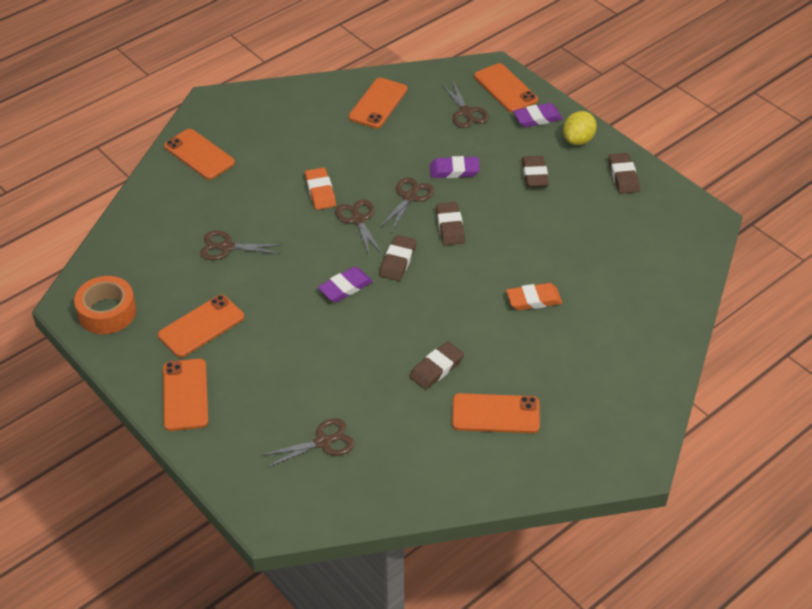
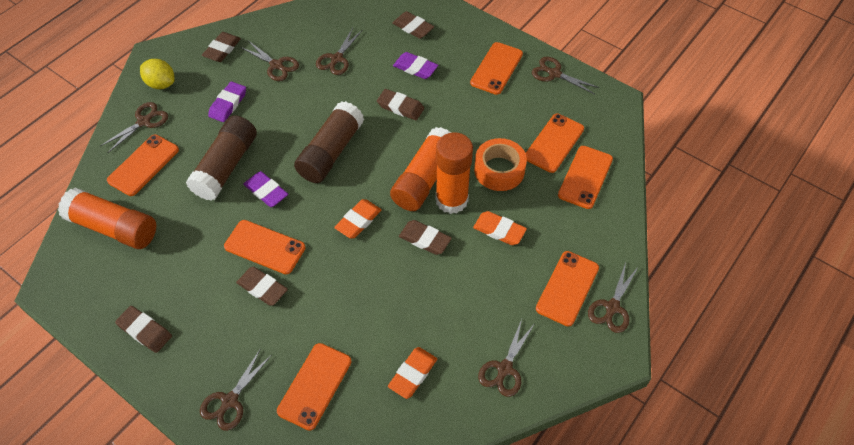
brown eraser: 5 -> 6
brown glue stick: 0 -> 2
brown scissors: 5 -> 7
orange eraser: 2 -> 3
orange glue stick: 0 -> 3
orange phone: 6 -> 7

